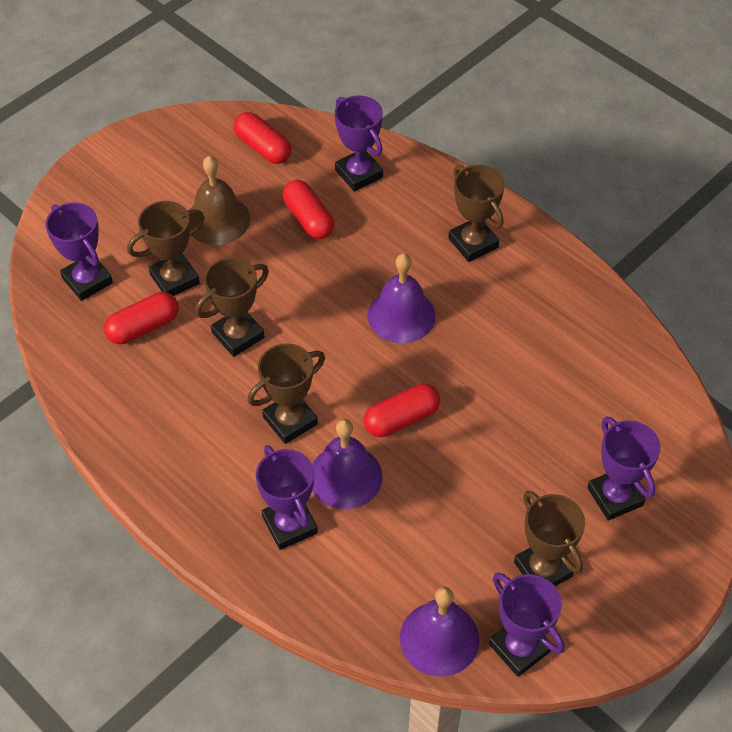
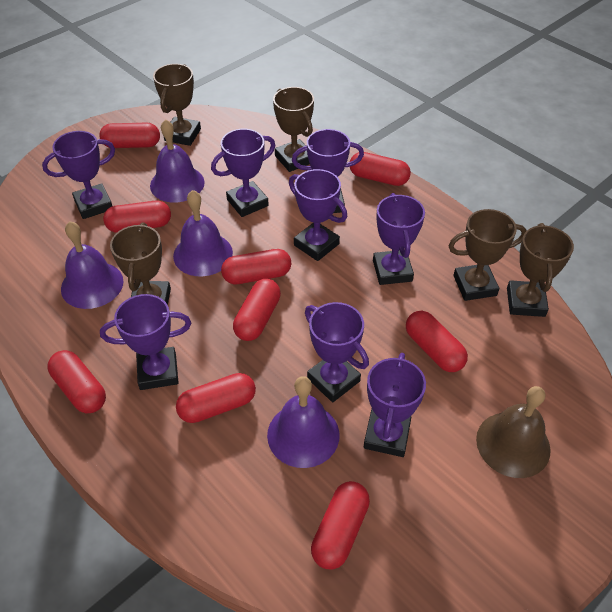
purple bell: 3 -> 4
purple trophy: 5 -> 8
red capsule: 4 -> 9

